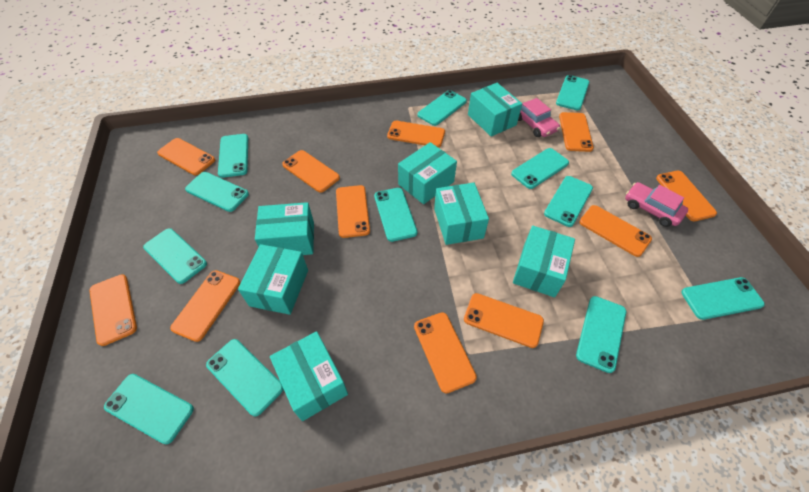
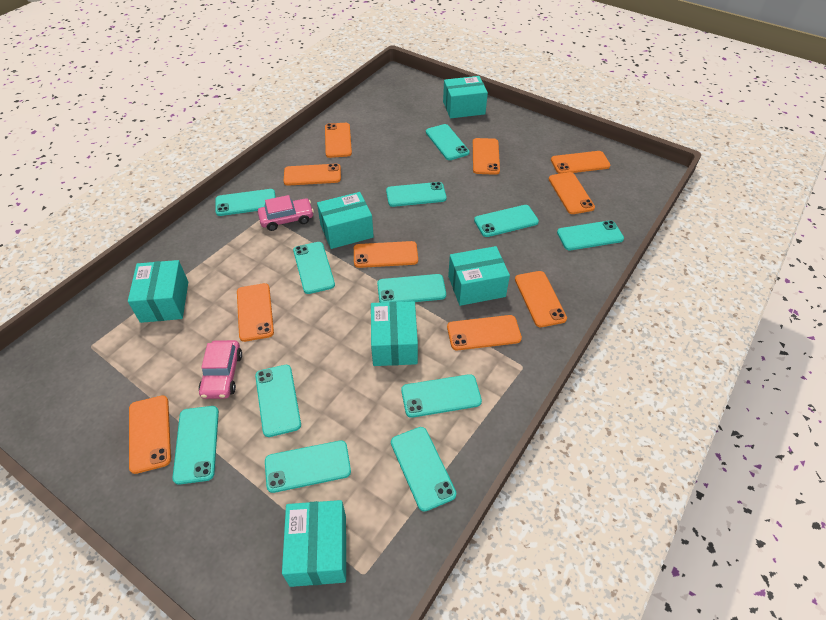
orange phone: 11 -> 10
turquoise box: 7 -> 6

